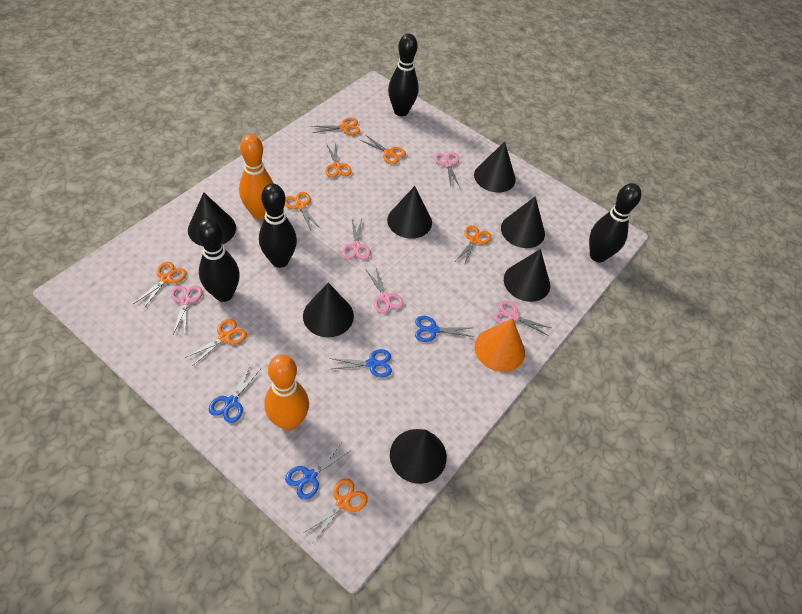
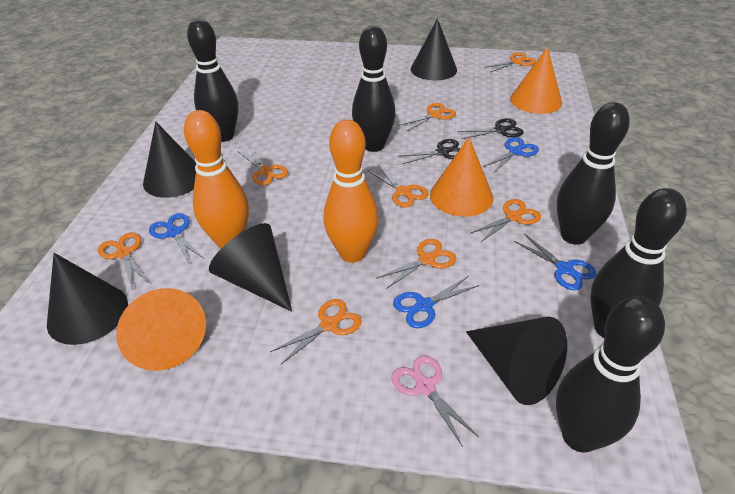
black bowling pin: 4 -> 5
black cone: 7 -> 5
black scissors: 0 -> 2
orange cone: 1 -> 3
pink scissors: 5 -> 1

